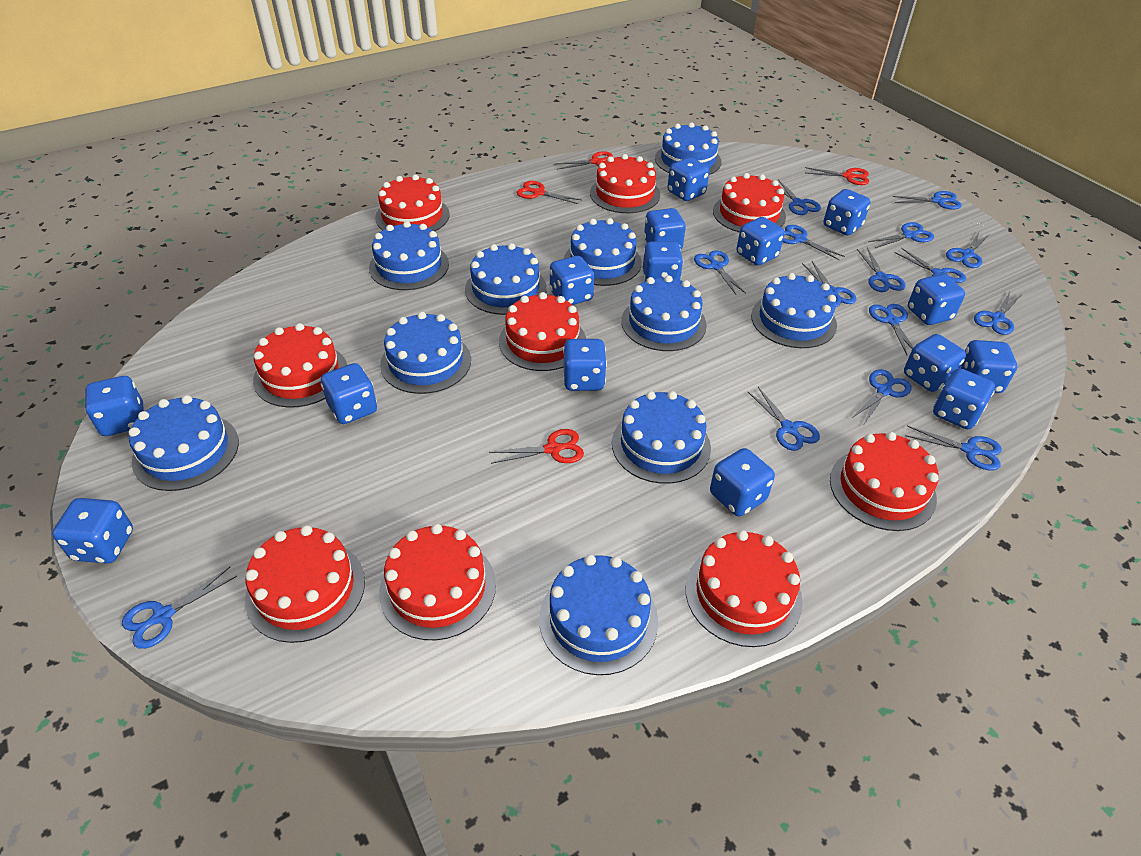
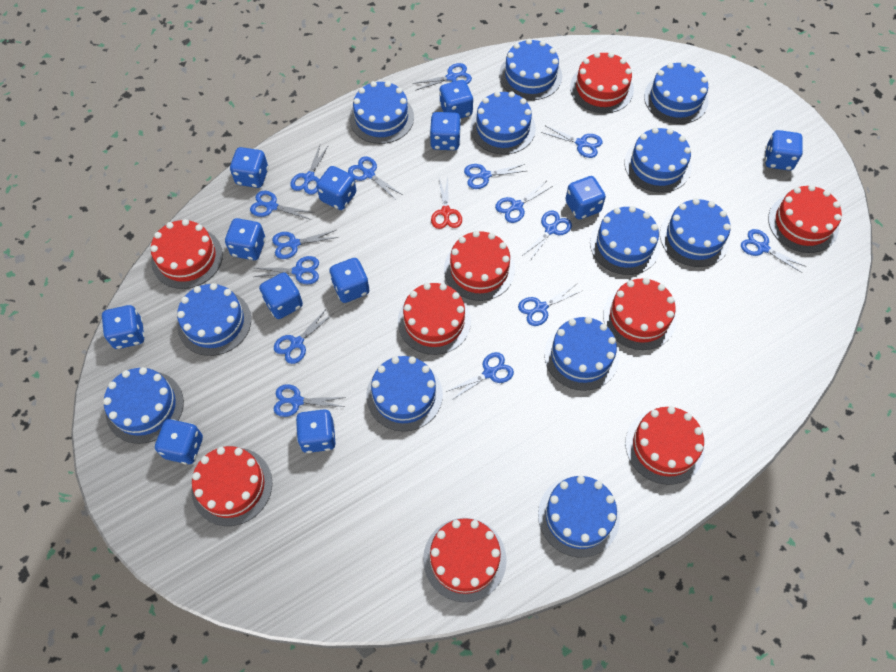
blue cake: 10 -> 12
blue dice: 15 -> 12
red scissors: 4 -> 1

